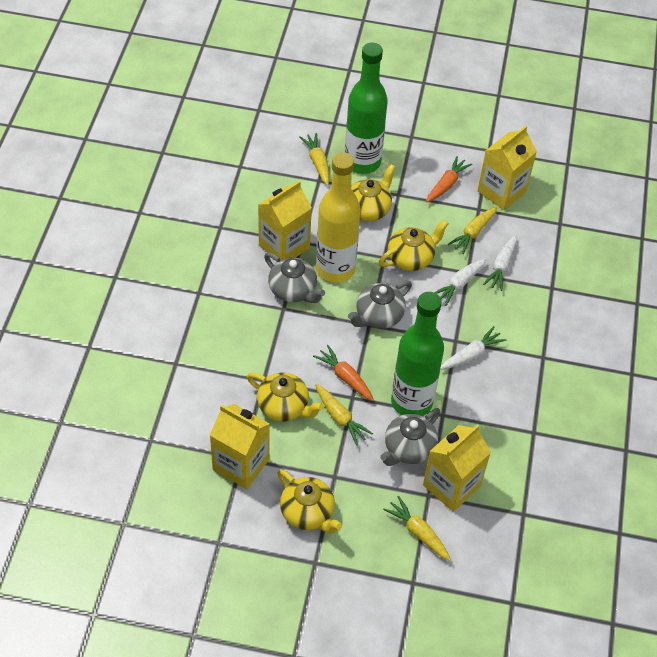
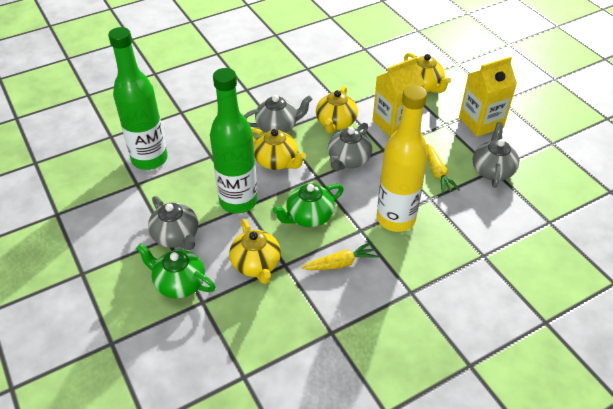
green teapot: 0 -> 2
grey teapot: 3 -> 4
orange carrot: 2 -> 0
white carrot: 3 -> 0
yellow carrot: 4 -> 2
yellow carton: 4 -> 2

